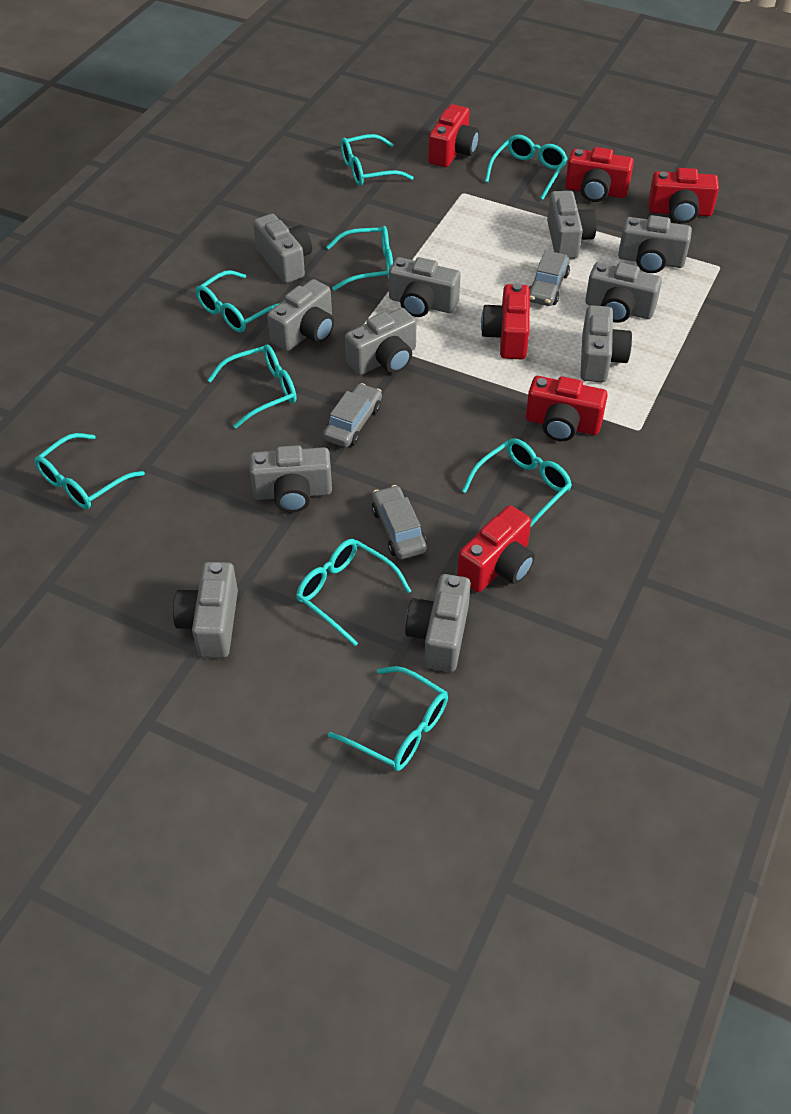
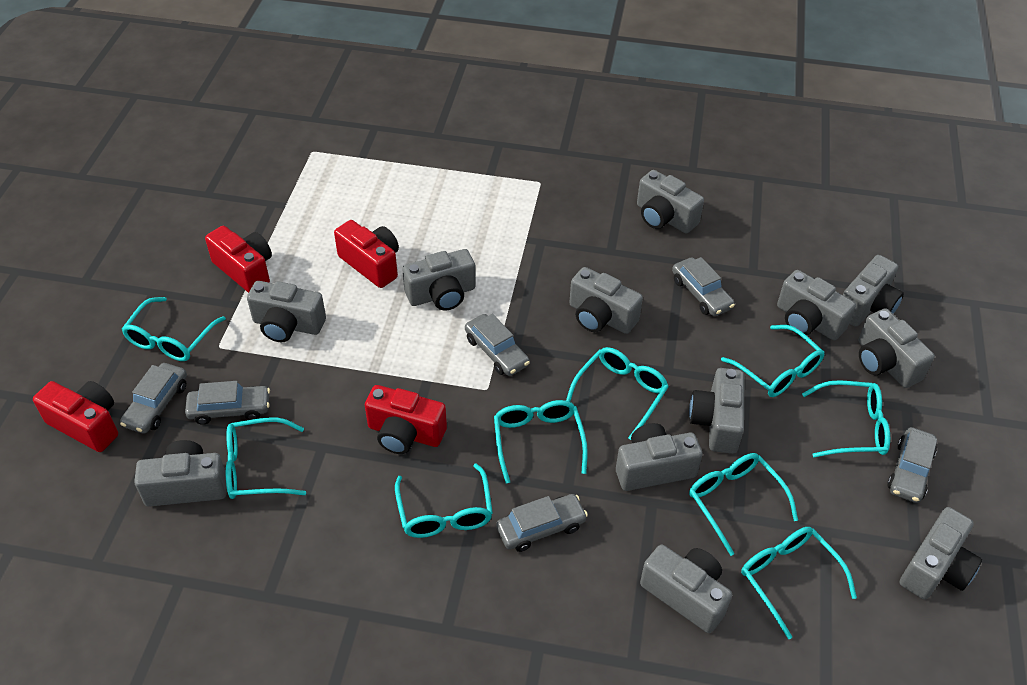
grey camera: 11 -> 12
grey car: 3 -> 6
red camera: 6 -> 4

